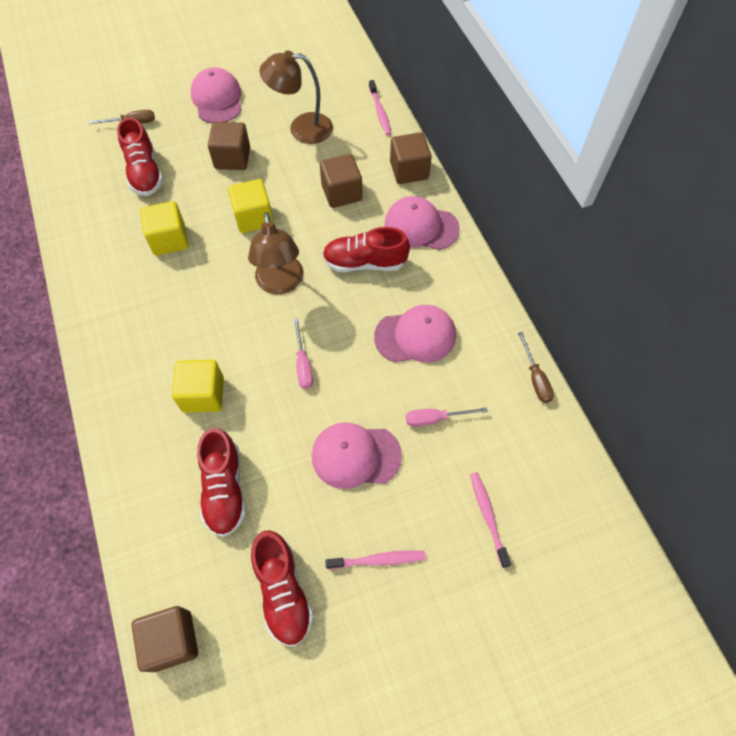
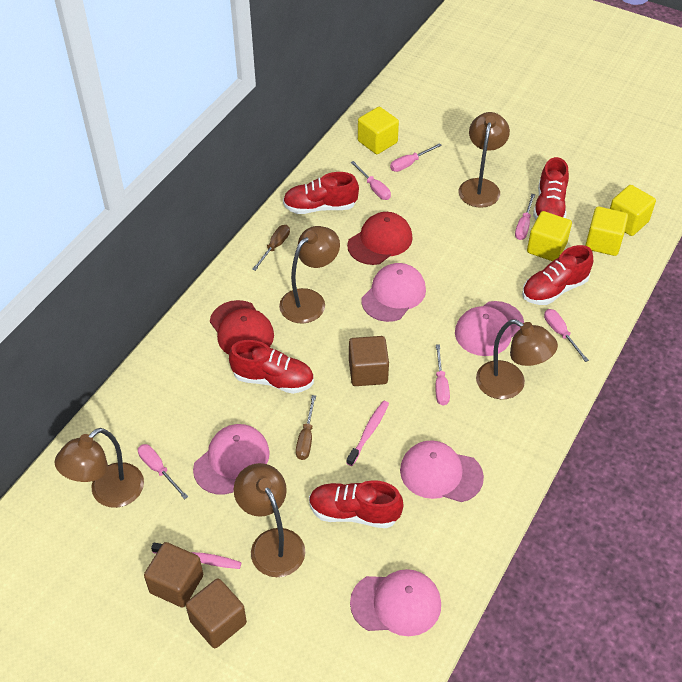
brown cube: 4 -> 3
brown lamp: 2 -> 5
pink cap: 4 -> 5
pink screwdriver: 2 -> 6
pink toothbrush: 3 -> 2
red cap: 0 -> 2
red shoe: 4 -> 5
yellow cube: 3 -> 4

